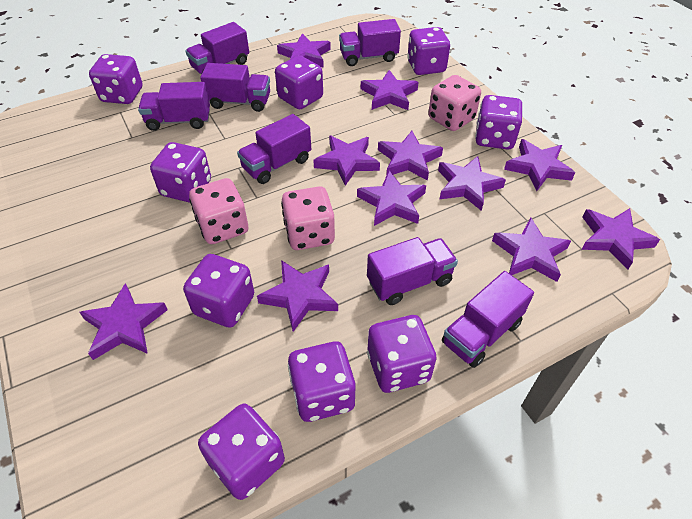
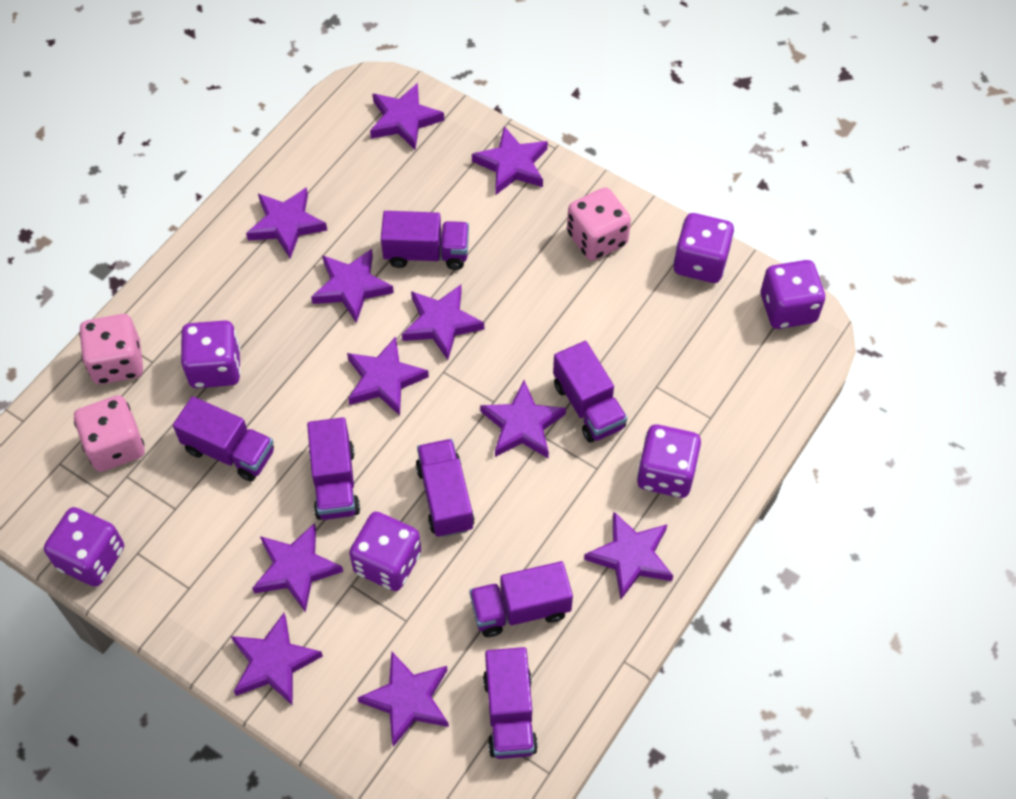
purple dice: 9 -> 6

